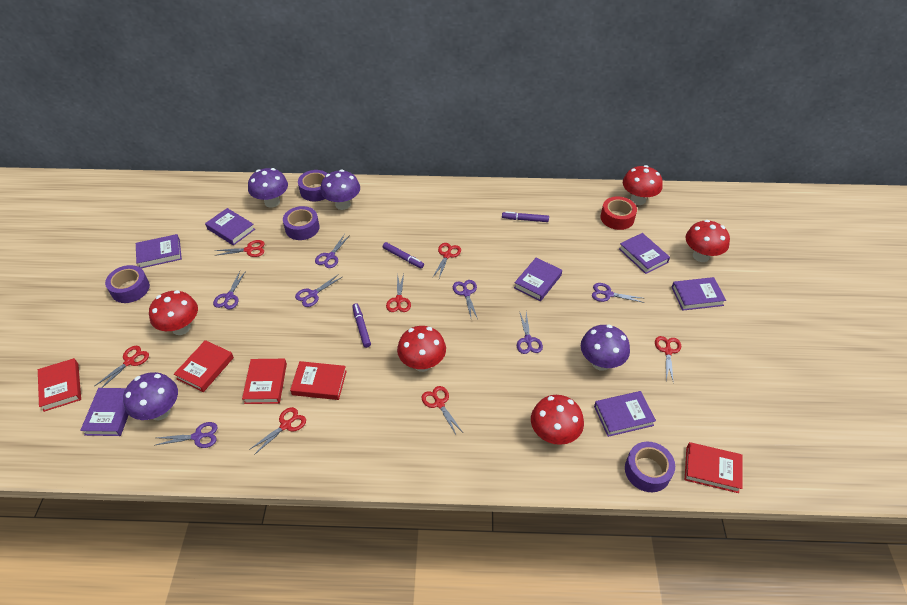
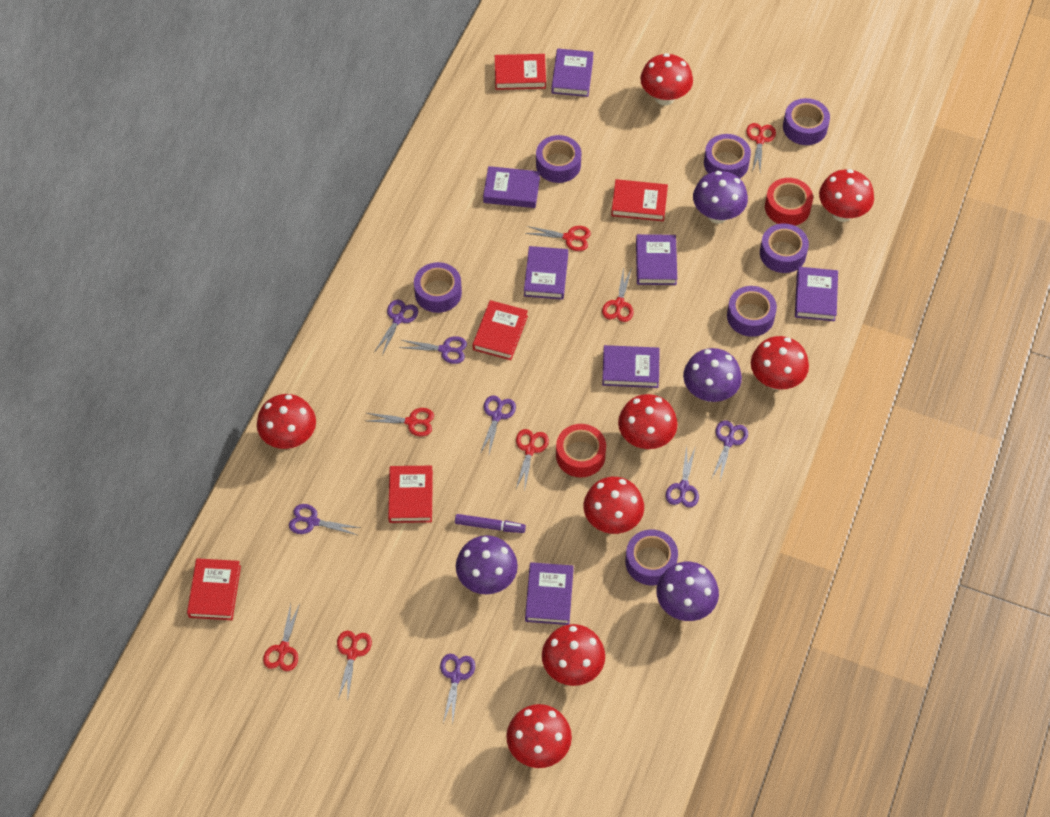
purple marker: 3 -> 1
purple tape: 4 -> 7
red mushroom: 5 -> 8
red tape: 1 -> 2

